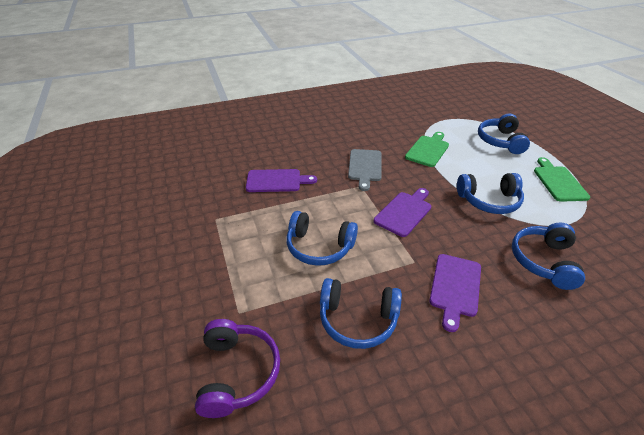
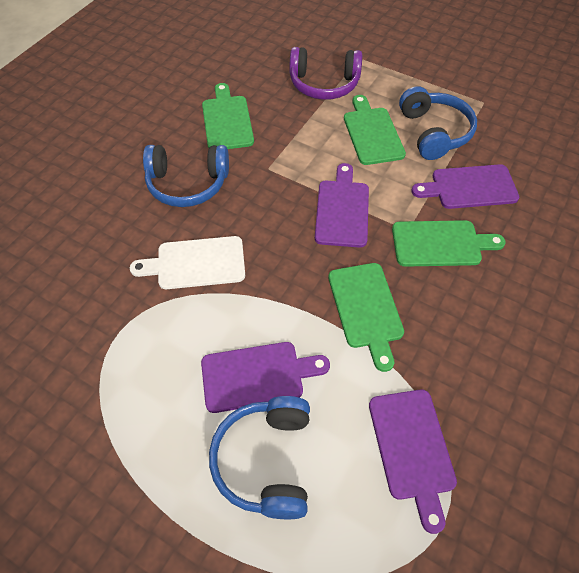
blue headphones: 5 -> 3
green cutting board: 2 -> 4
grey cutting board: 1 -> 0
purple cutting board: 3 -> 4
white cutting board: 0 -> 1

